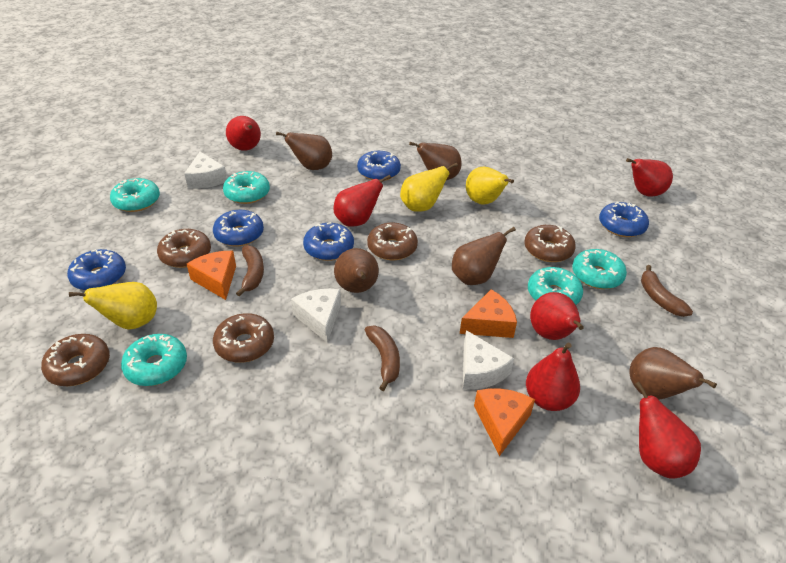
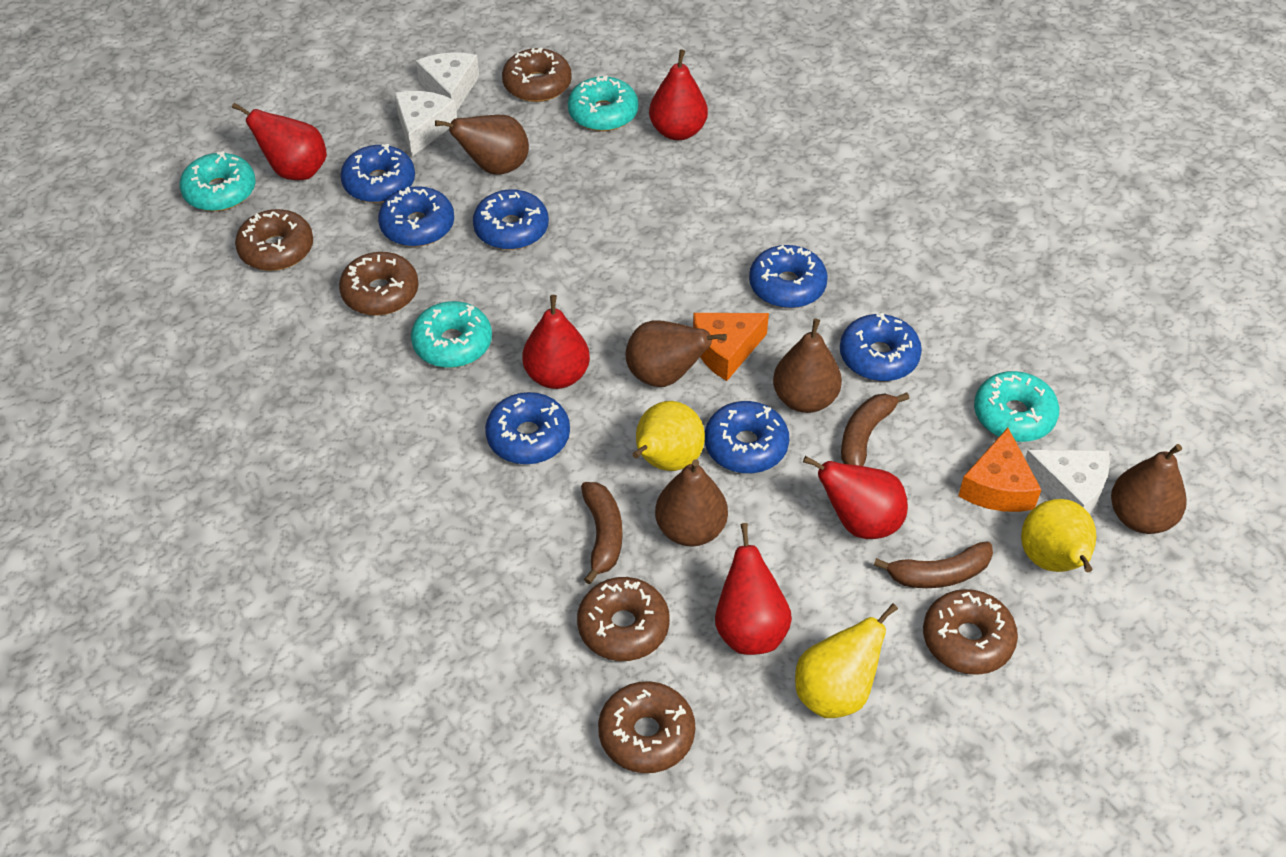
blue donut: 5 -> 7
brown donut: 5 -> 6
orange cheese: 3 -> 2
red pear: 6 -> 5
turquoise donut: 5 -> 4

